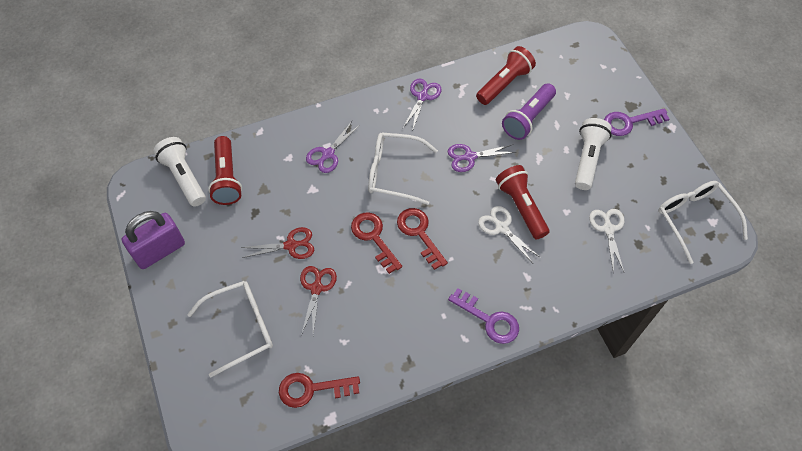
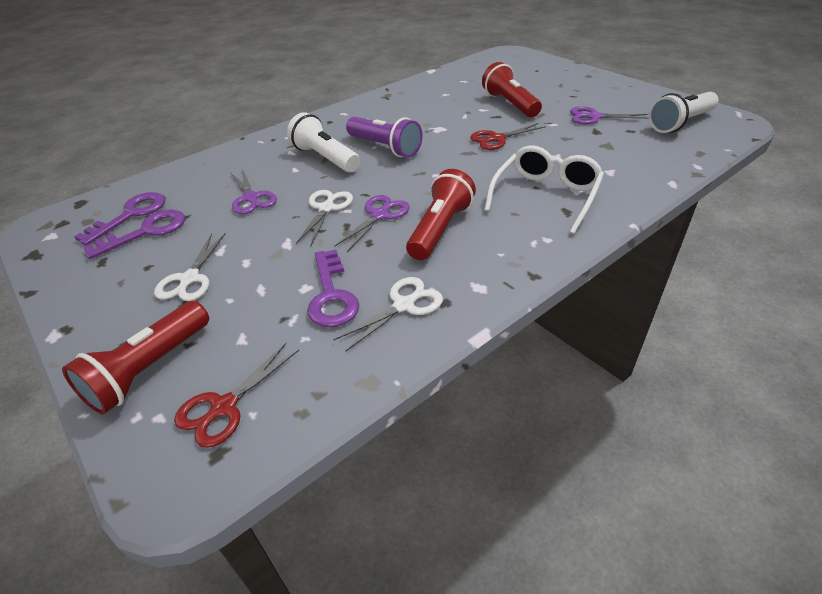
purple key: 2 -> 3
purple padlock: 1 -> 0
red key: 3 -> 0
white glasses: 3 -> 1
white scissors: 2 -> 3

